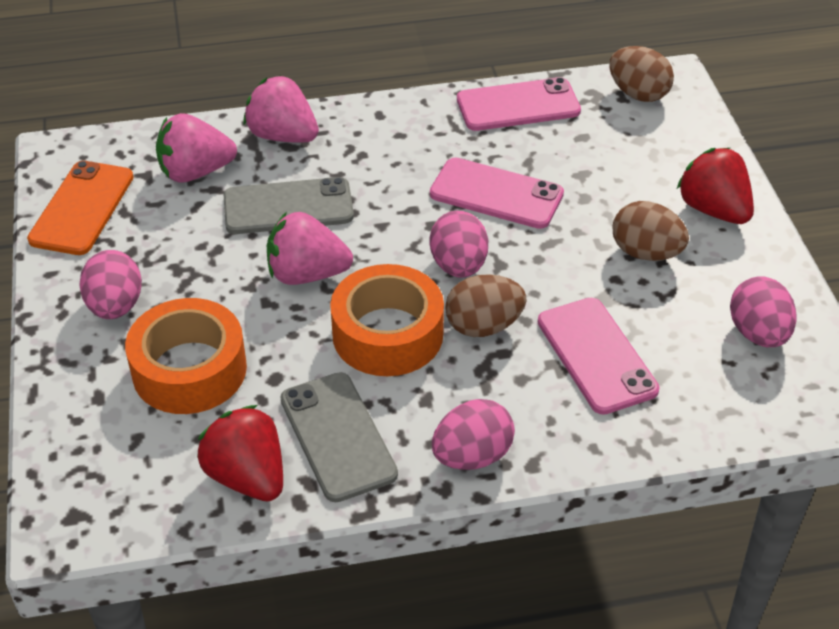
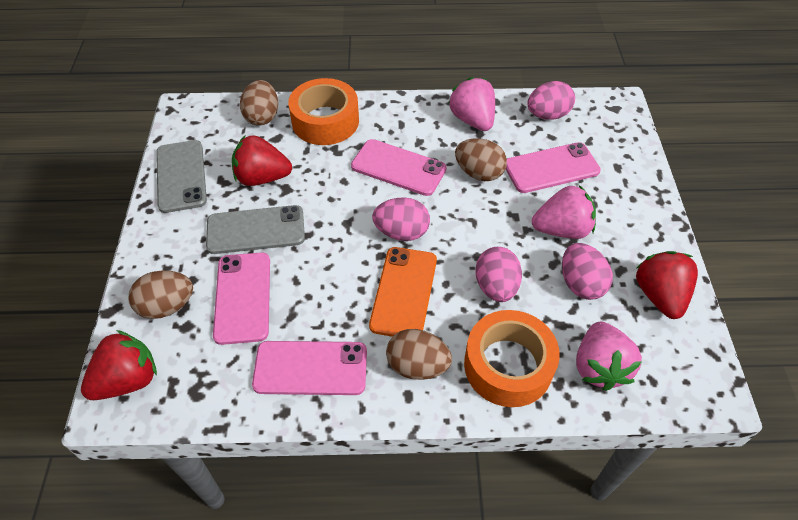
brown egg: 3 -> 4
pink phone: 3 -> 4
red strawberry: 2 -> 3

